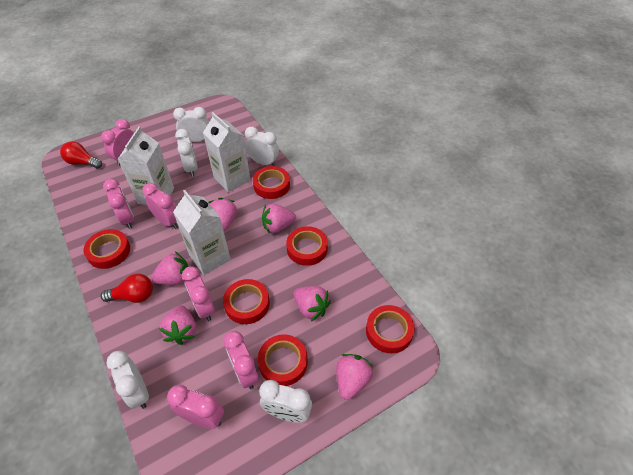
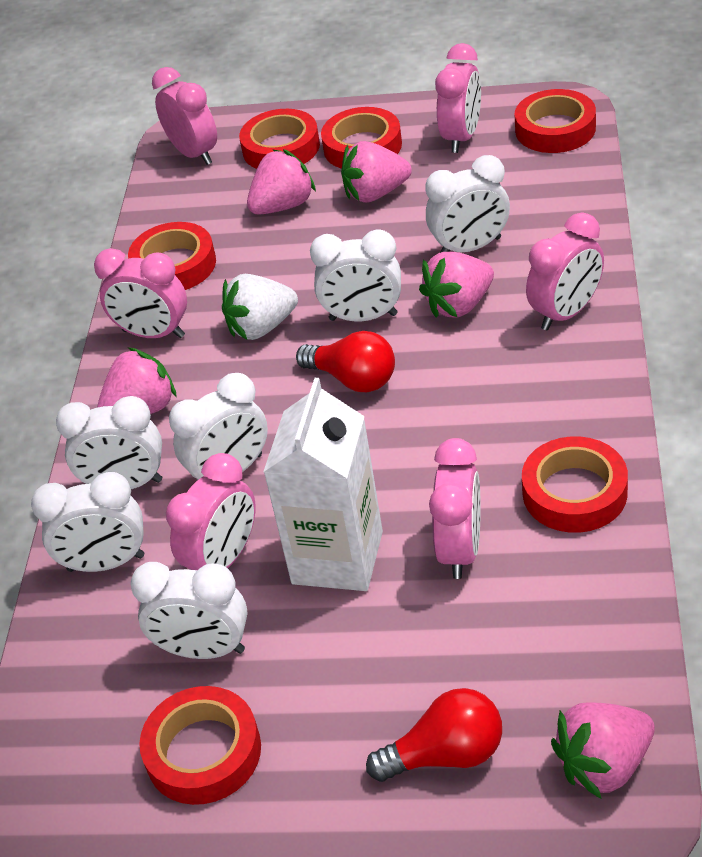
pink strawberry: 6 -> 5
white carton: 3 -> 1
white clock: 5 -> 6
white strawberry: 0 -> 1

